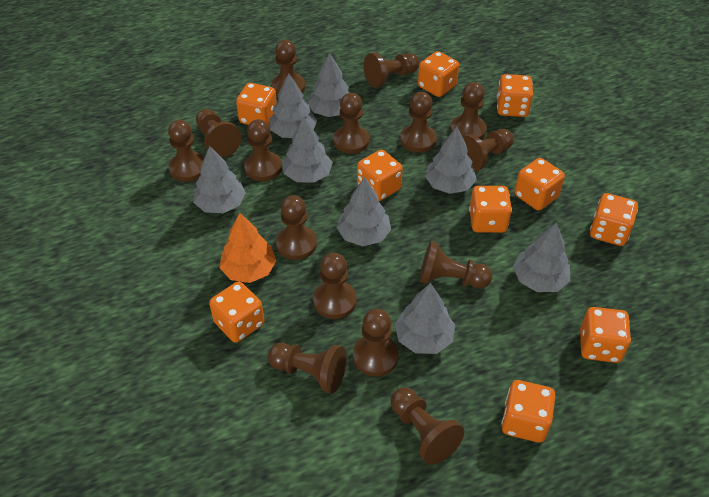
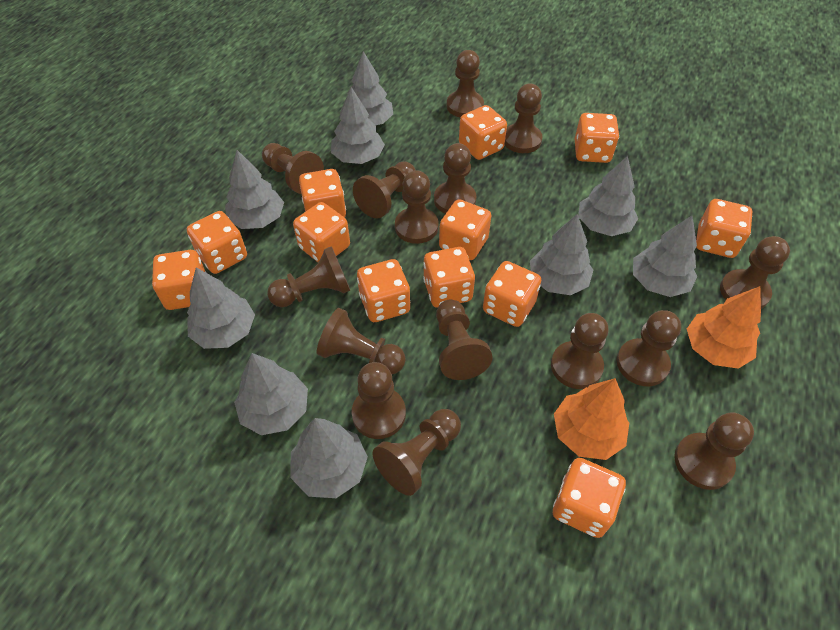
grey tree: 8 -> 9
orange dice: 10 -> 12
orange tree: 1 -> 2

